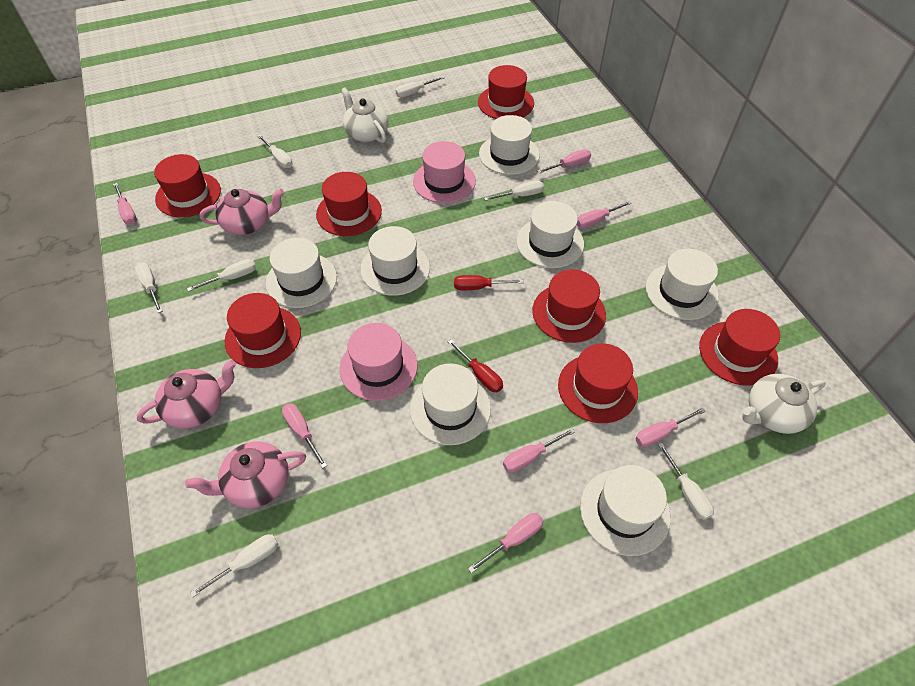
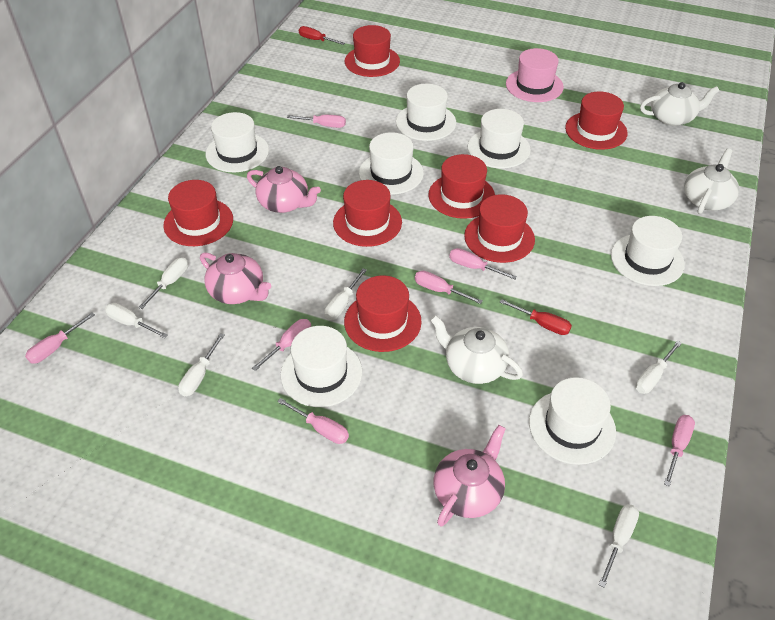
pink hat: 2 -> 1
white screwdriver: 7 -> 6
white teapot: 2 -> 3

